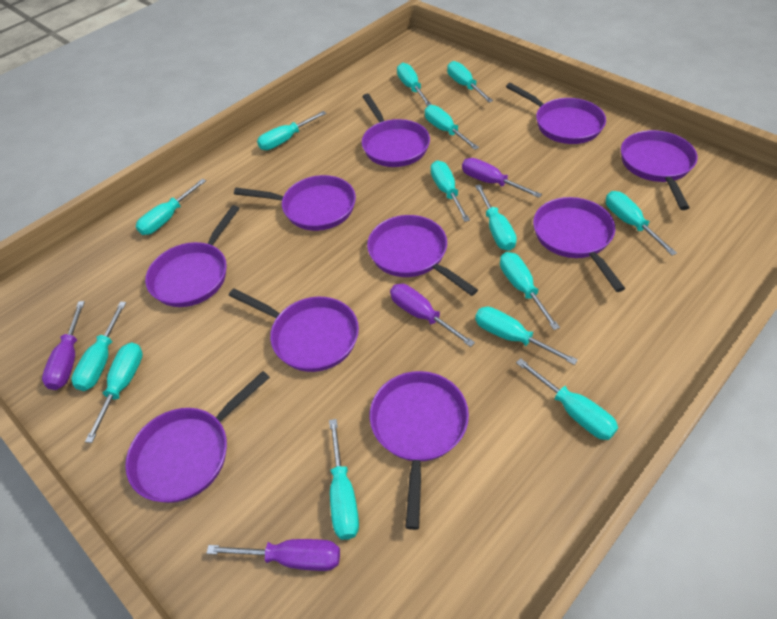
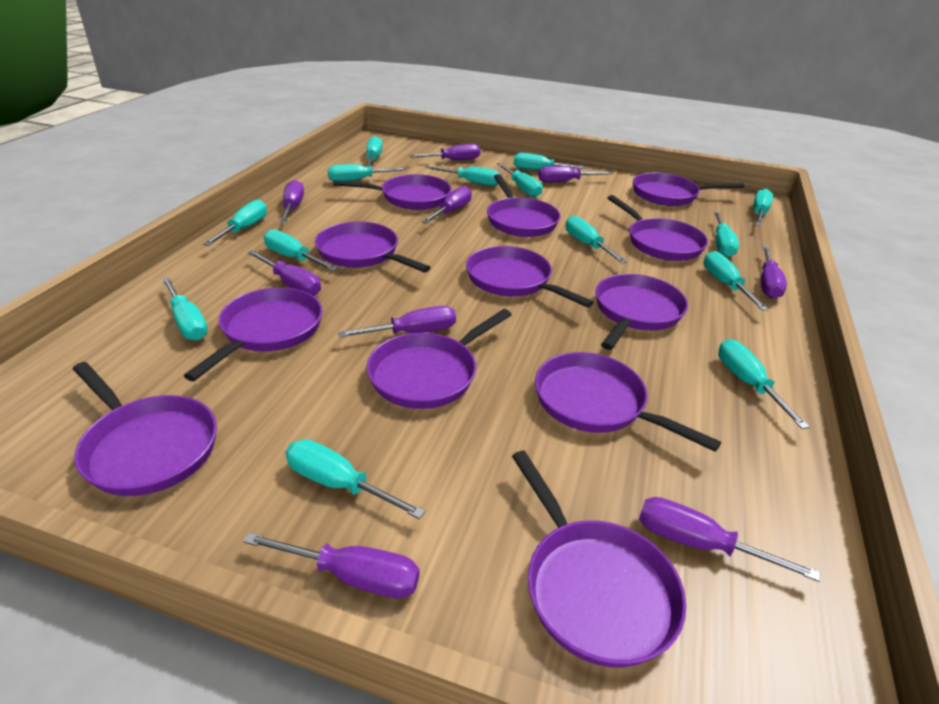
purple pan: 10 -> 12
purple screwdriver: 4 -> 9

